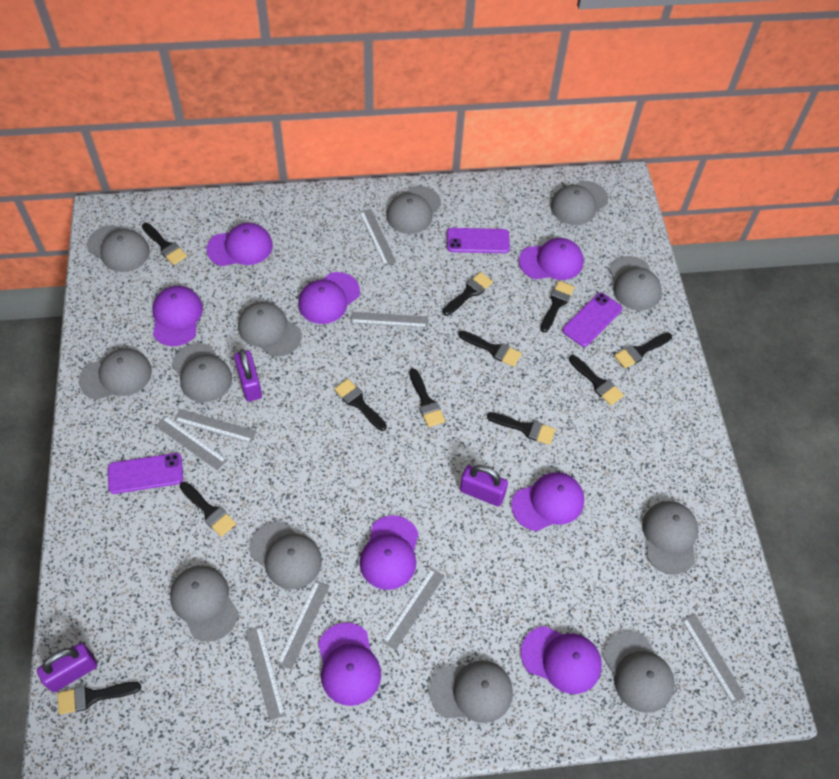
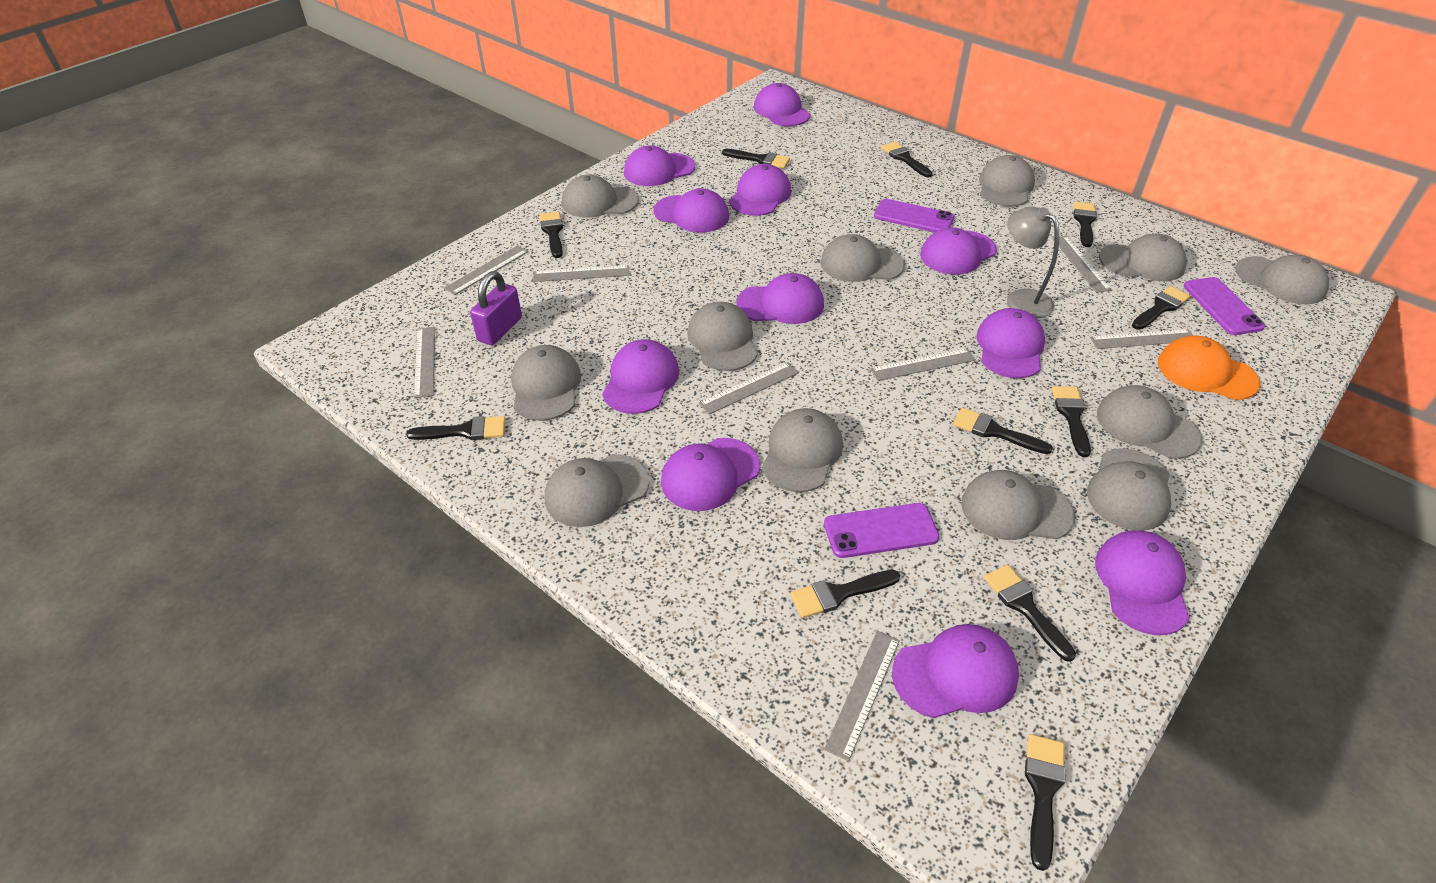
grey lamp: 0 -> 1
orange cap: 0 -> 1
purple cap: 8 -> 11
purple padlock: 3 -> 1

